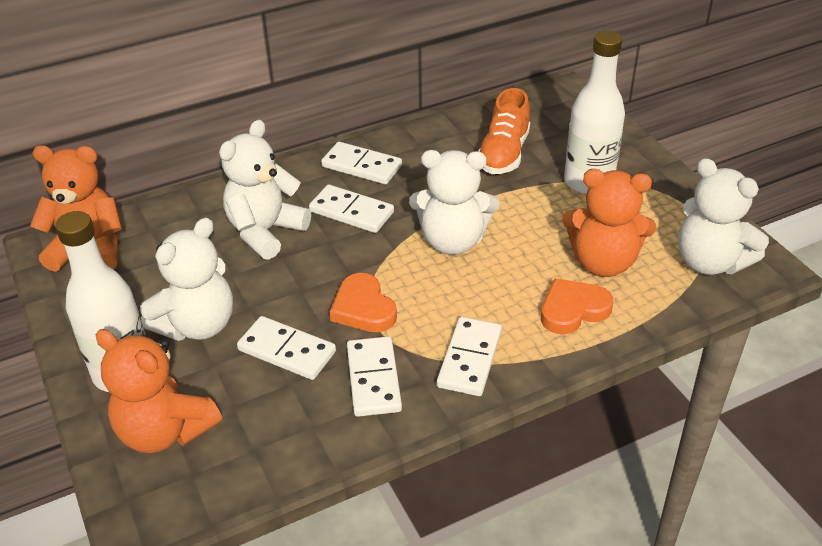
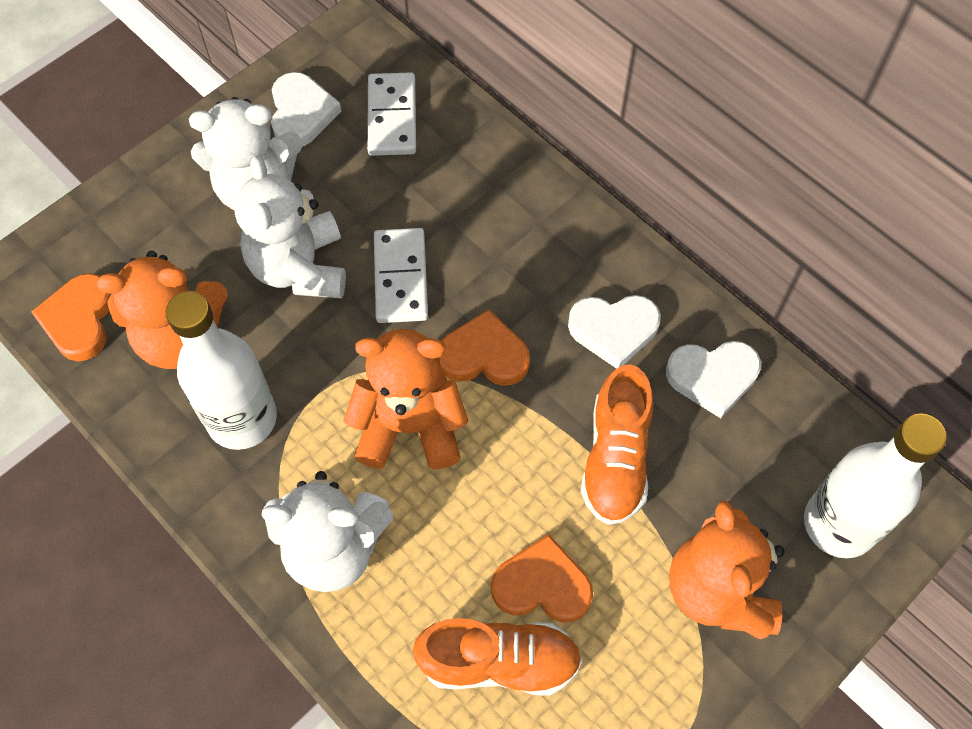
orange heart: 2 -> 3
orange shoe: 1 -> 2
white domino: 5 -> 2
white heart: 0 -> 3
white teddy bear: 4 -> 3

